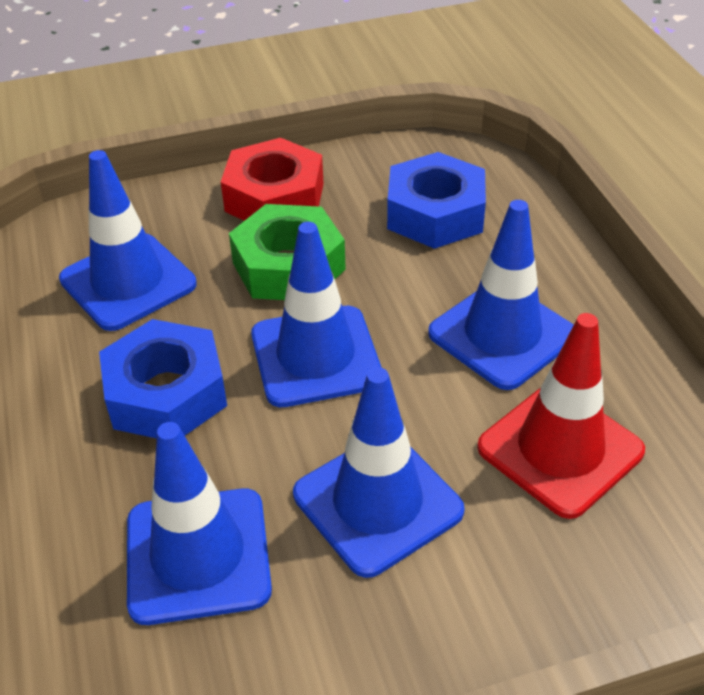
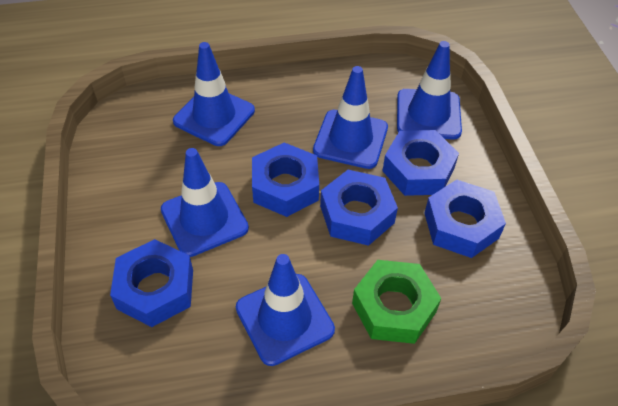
blue nut: 2 -> 5
red nut: 1 -> 0
red traffic cone: 1 -> 0

